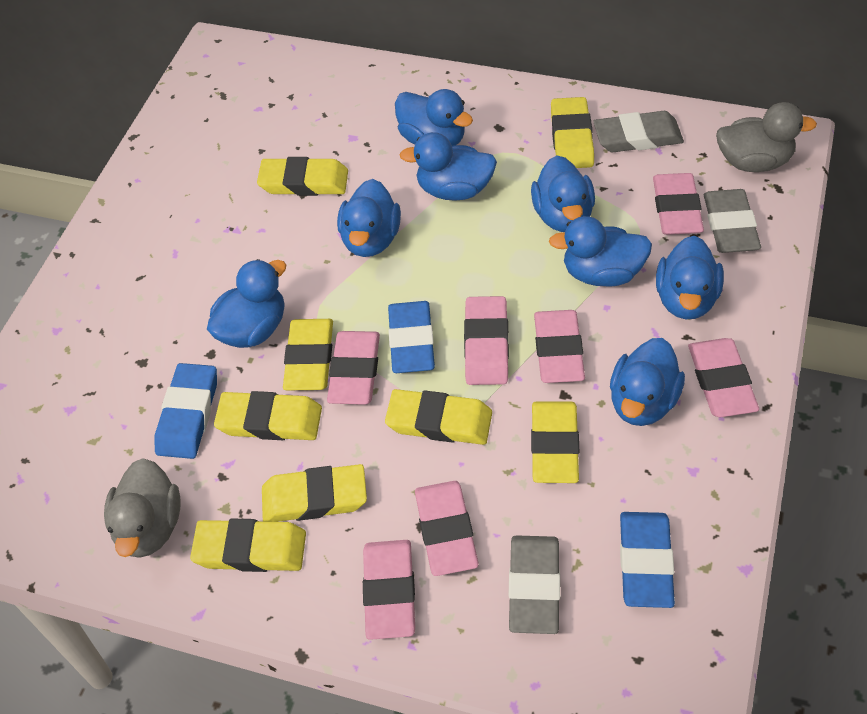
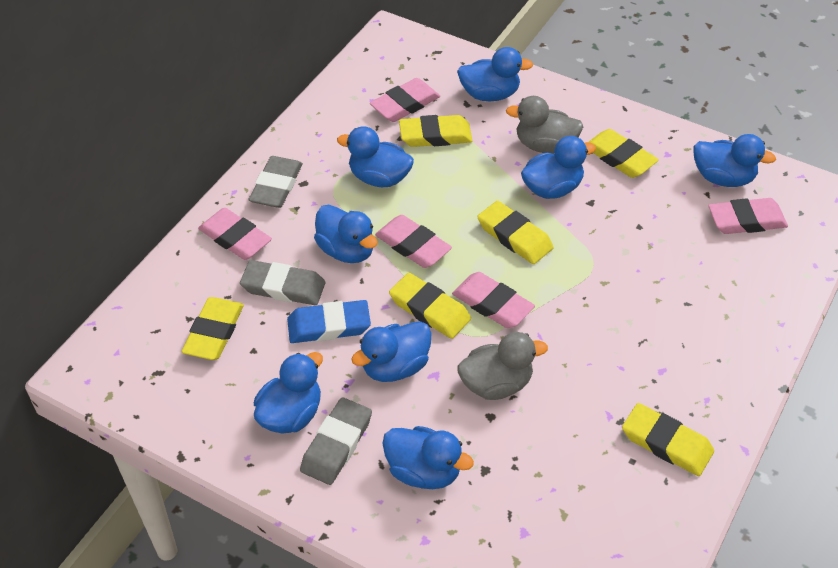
blue eraser: 3 -> 1
pink eraser: 7 -> 5
yellow eraser: 8 -> 6

